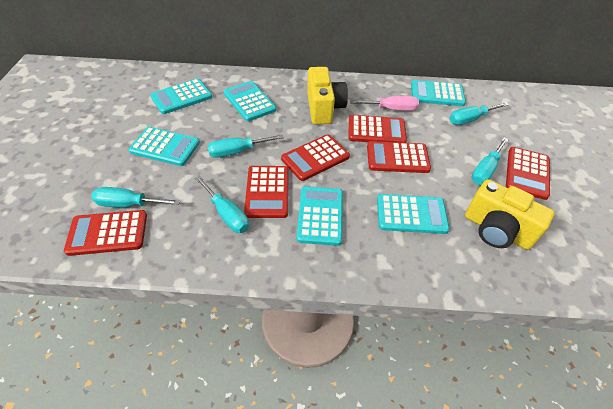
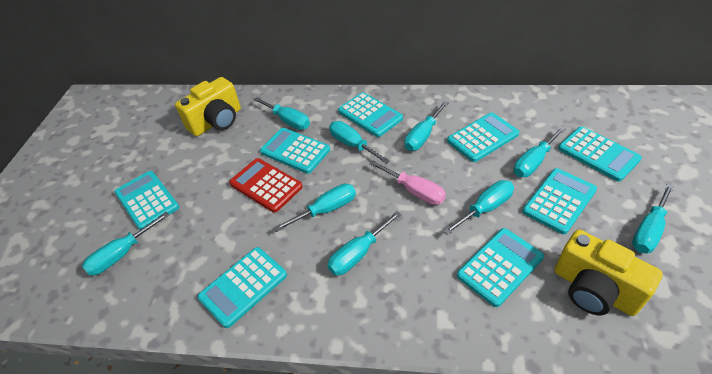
red calculator: 6 -> 1
turquoise calculator: 6 -> 8
turquoise screwdriver: 5 -> 9

